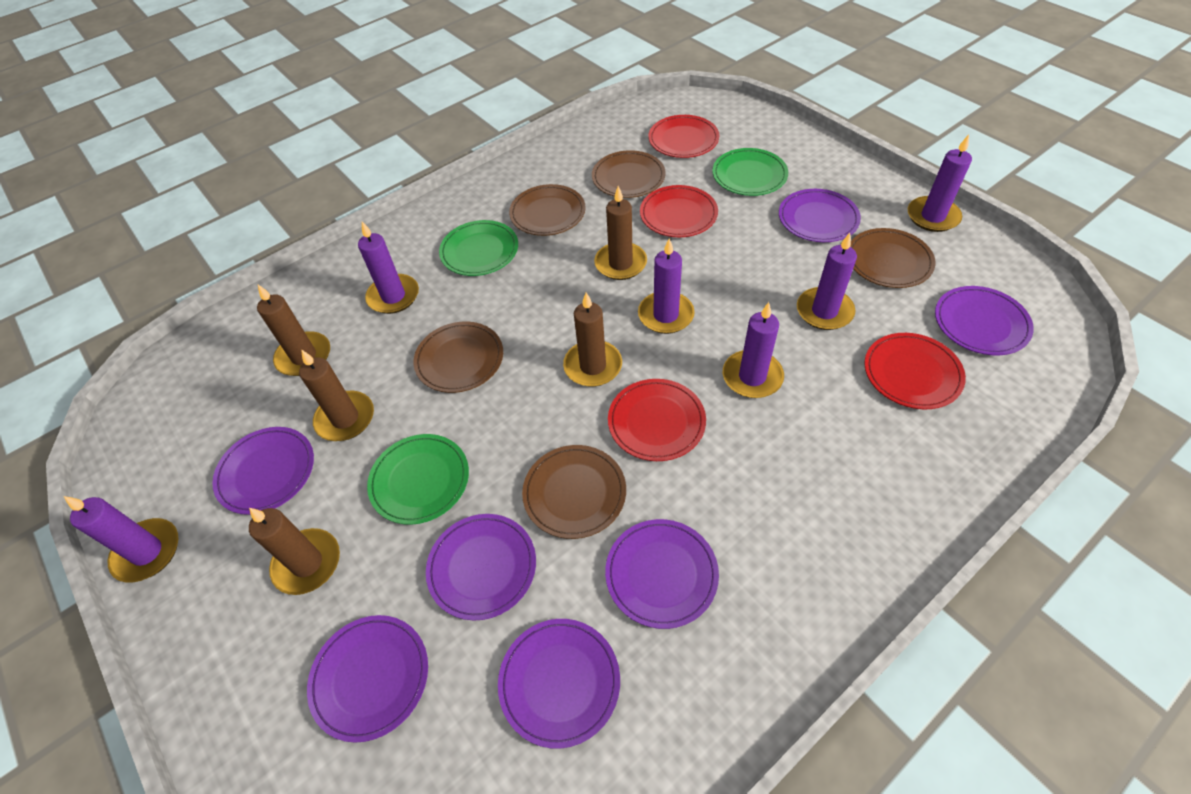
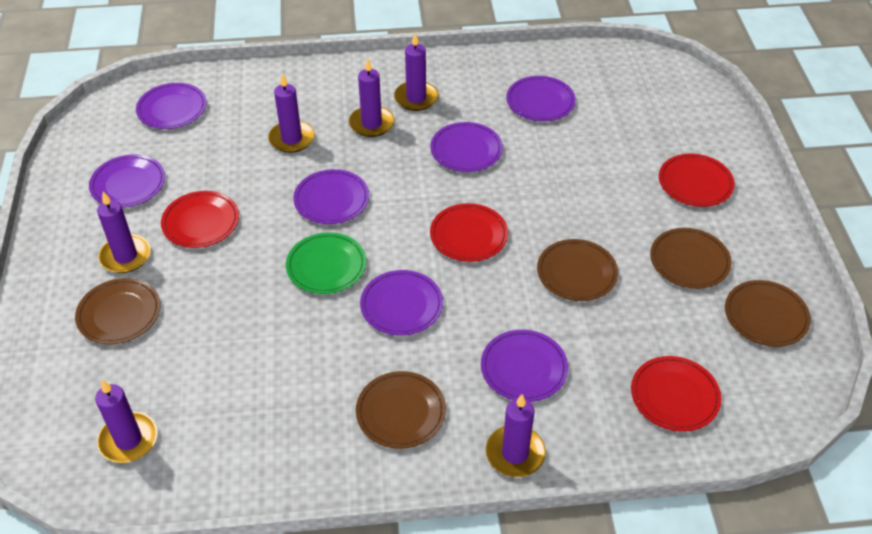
brown candle: 5 -> 0
green plate: 3 -> 1

